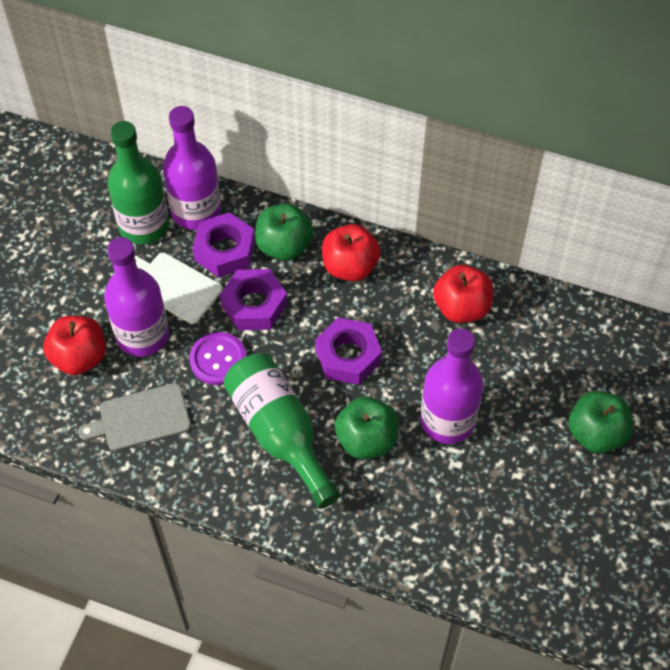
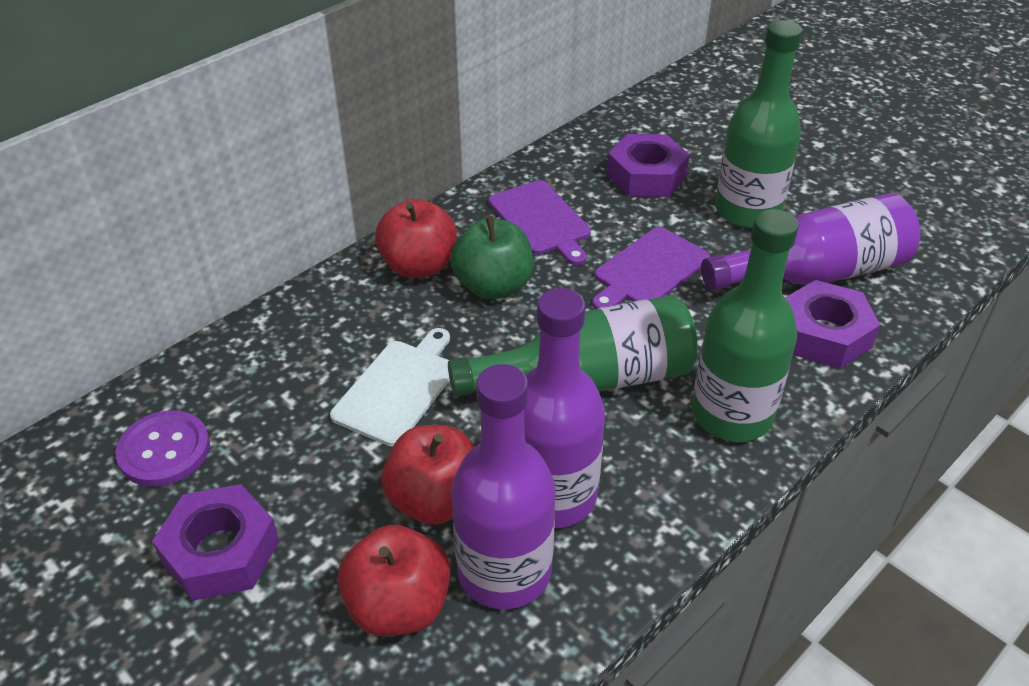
green apple: 3 -> 1
green bottle: 2 -> 3
grey cutting board: 1 -> 0
purple cutting board: 0 -> 2

